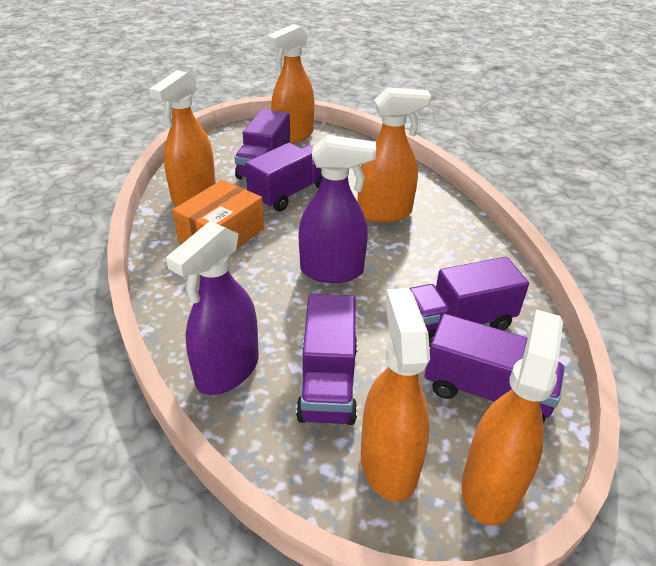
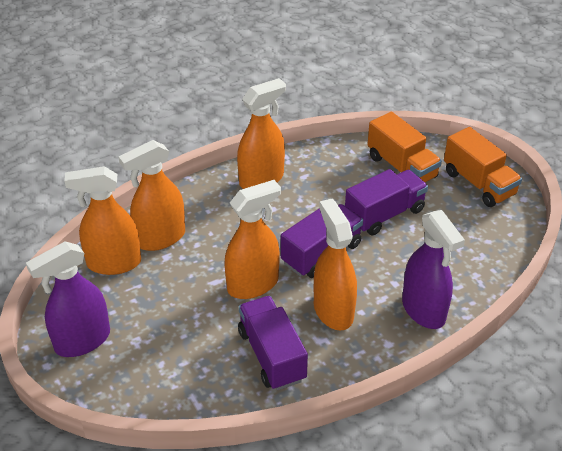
orange box: 1 -> 0
orange truck: 0 -> 2
purple truck: 5 -> 3

